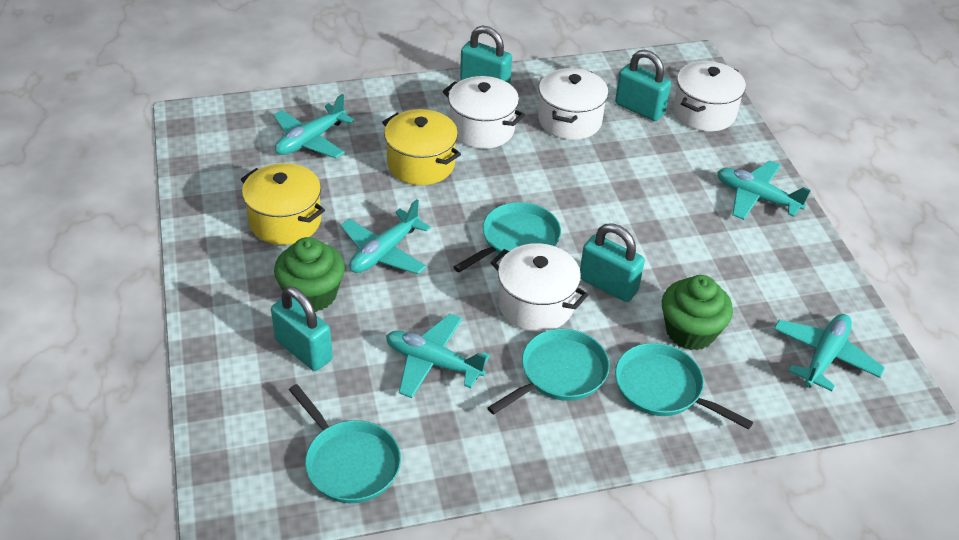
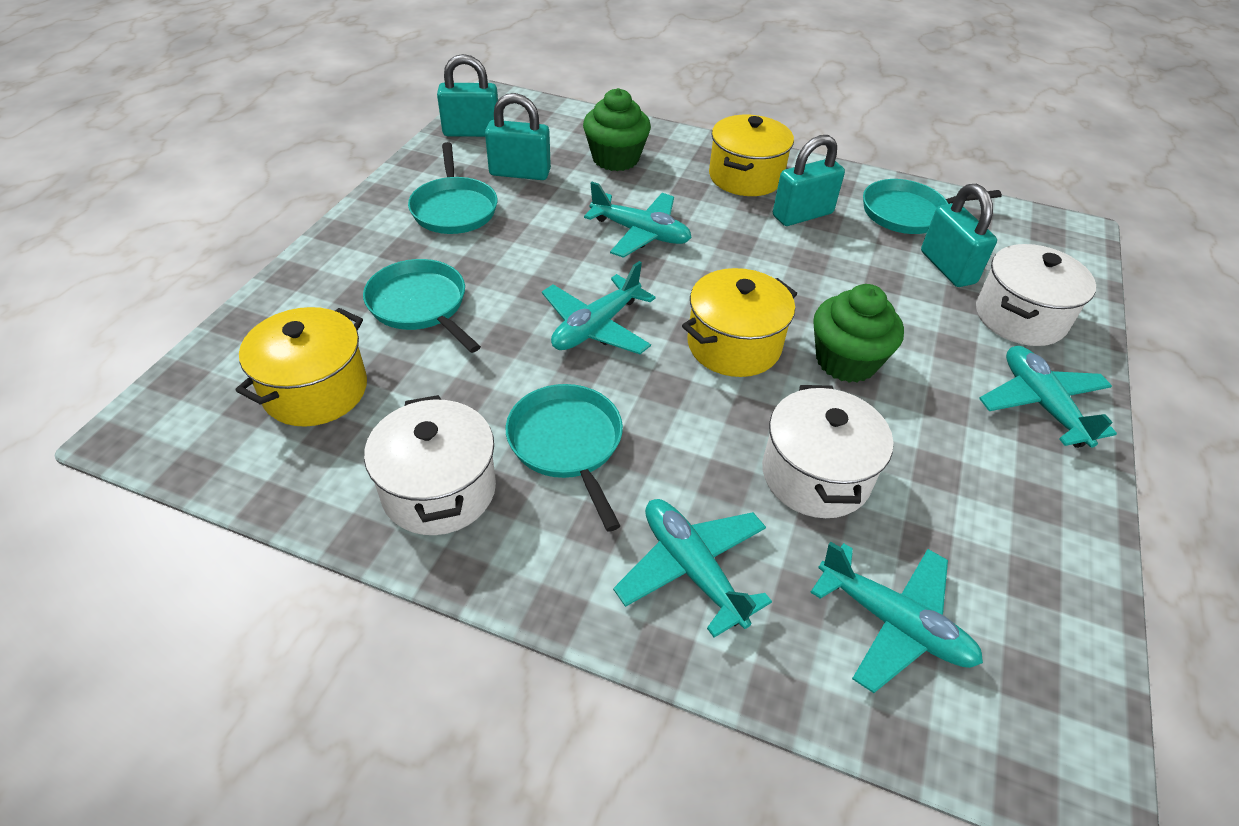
white pot: 4 -> 3
yellow pot: 2 -> 3

